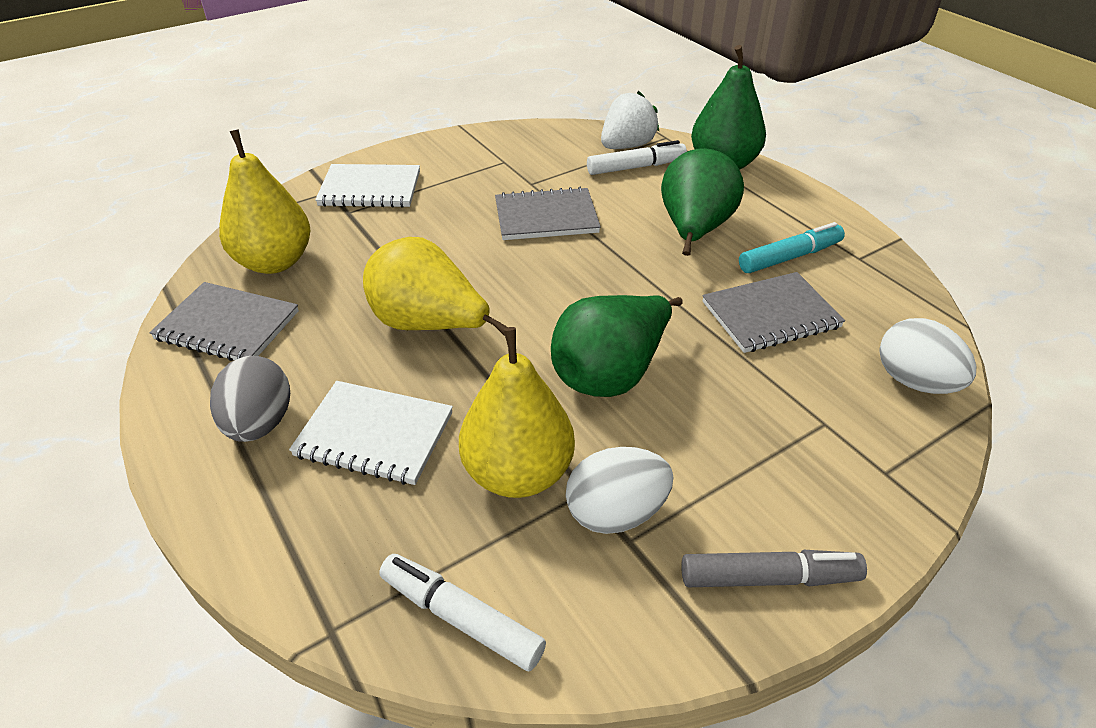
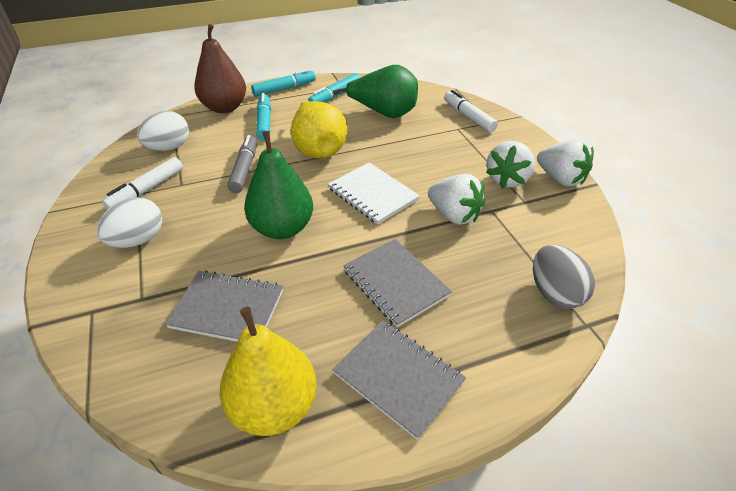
brown pear: 0 -> 1
green pear: 3 -> 2
turquoise marker: 1 -> 3
white notebook: 2 -> 1
white strawberry: 1 -> 3
yellow pear: 3 -> 2

